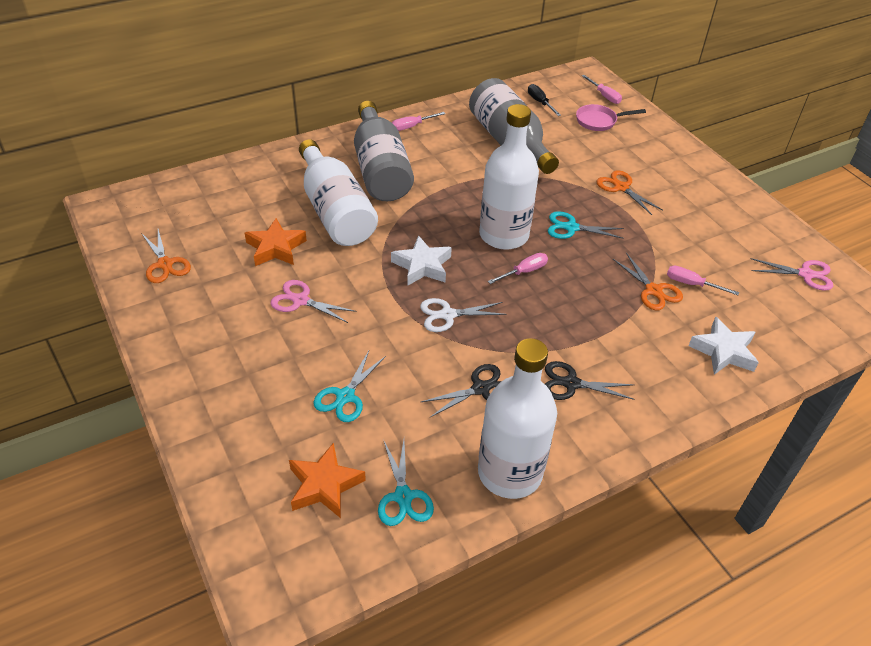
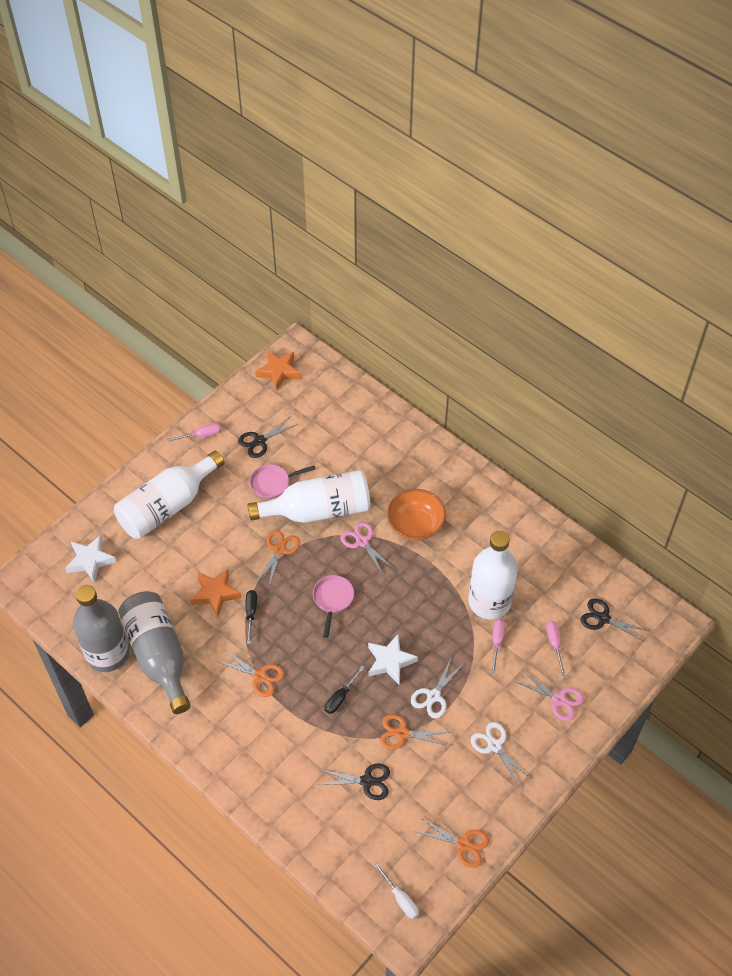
black scissors: 2 -> 3
black screwdriver: 1 -> 2
orange bowl: 0 -> 1
orange scissors: 3 -> 4
pink pan: 1 -> 2
pink screwdriver: 4 -> 3
turquoise scissors: 3 -> 0
white scissors: 1 -> 2
white screwdriver: 0 -> 1

